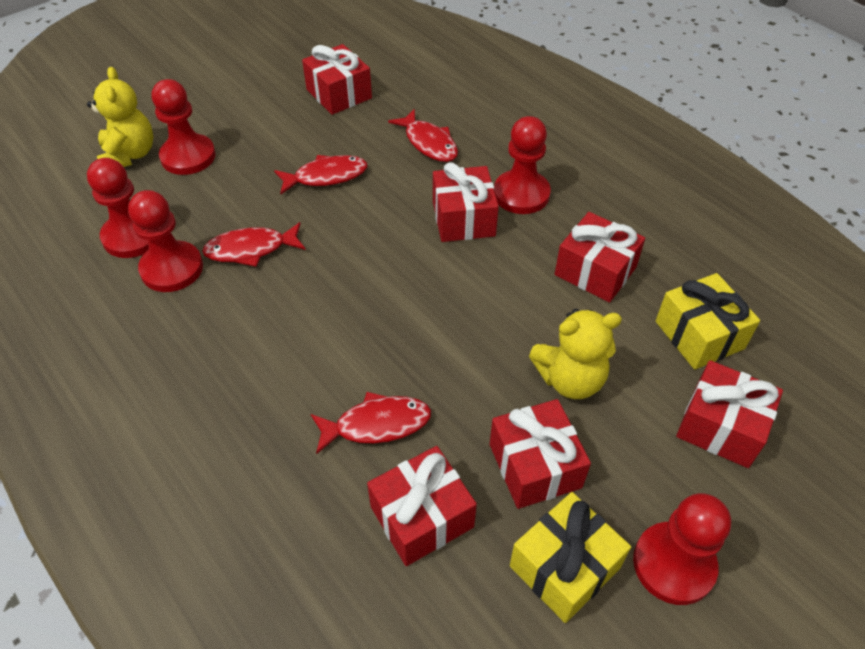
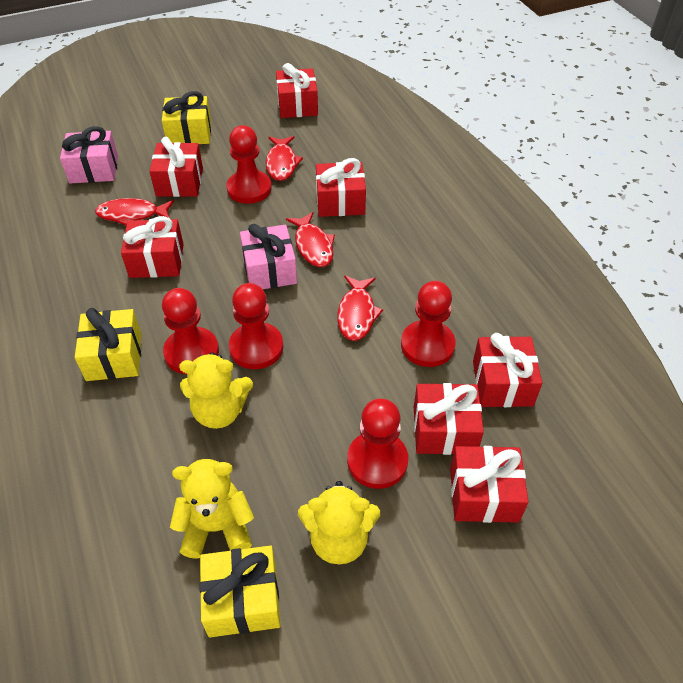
pink gift: 0 -> 2
red gift: 6 -> 7
yellow gift: 2 -> 3
yellow teddy bear: 2 -> 3

